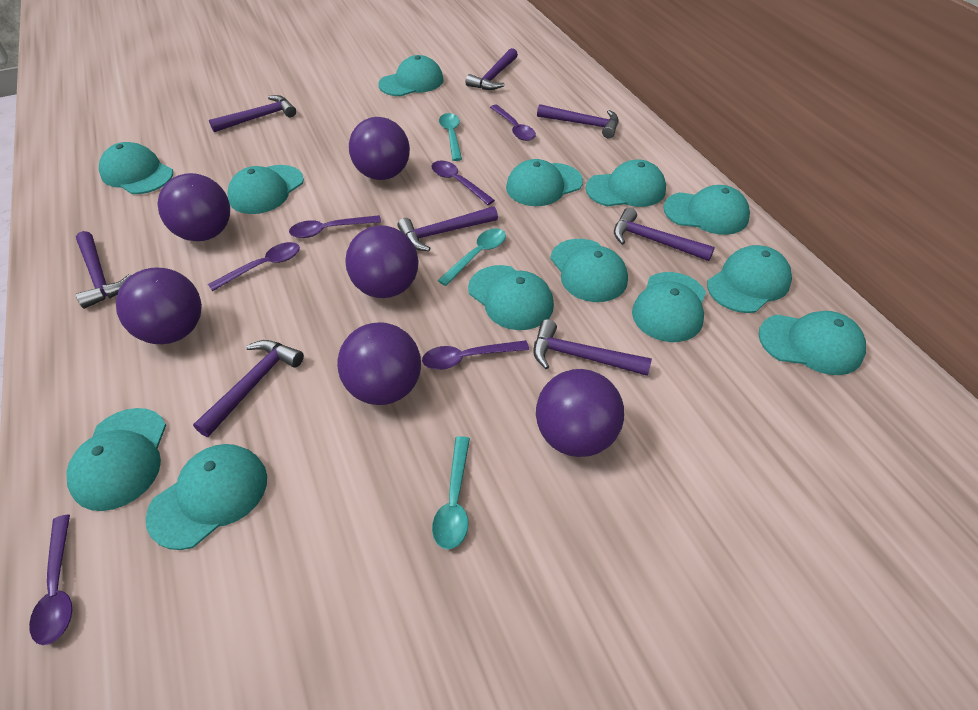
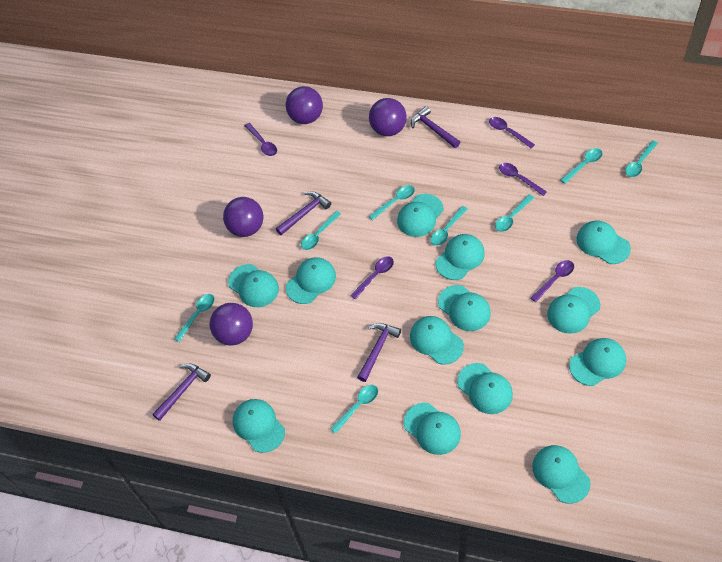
purple ball: 6 -> 4
purple hammer: 8 -> 4
purple spoon: 6 -> 5
turquoise spoon: 3 -> 8

